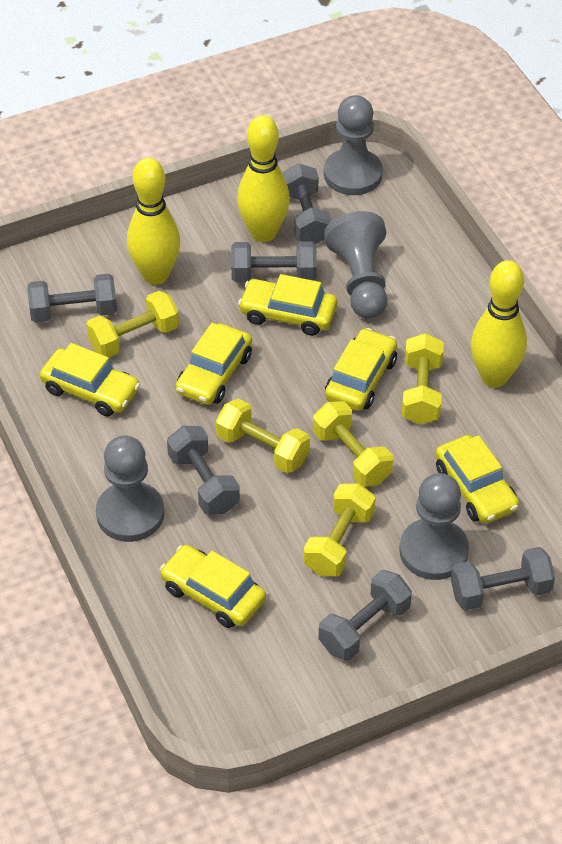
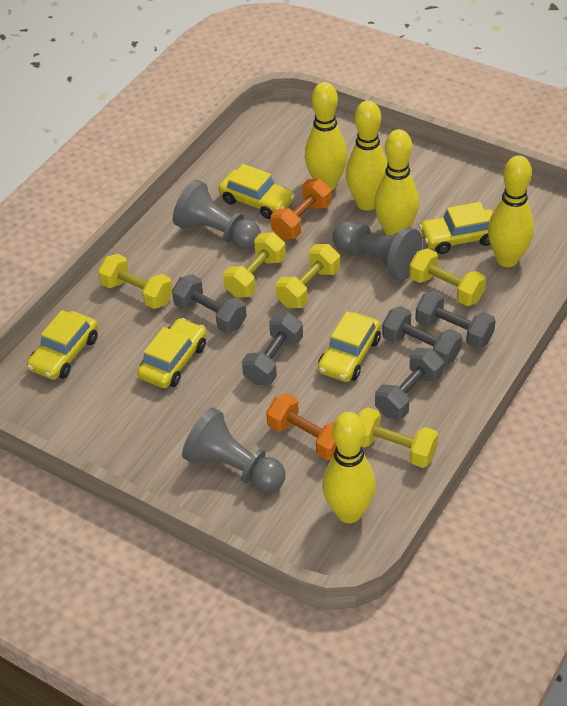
grey dumbbell: 6 -> 5
grey pawn: 4 -> 3
orange dumbbell: 0 -> 2
yellow bowling pin: 3 -> 5
yellow car: 6 -> 5

